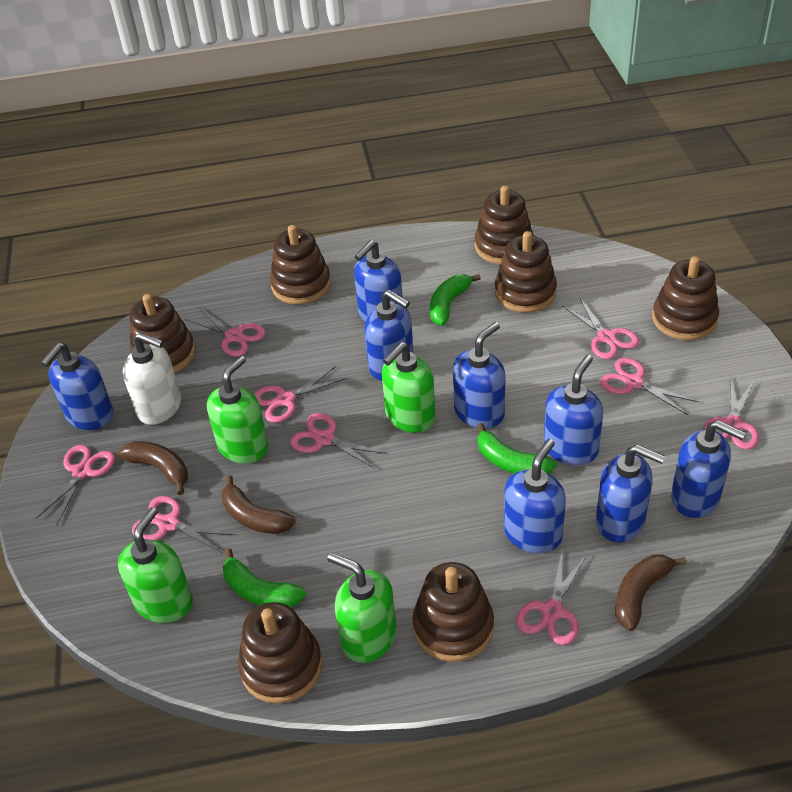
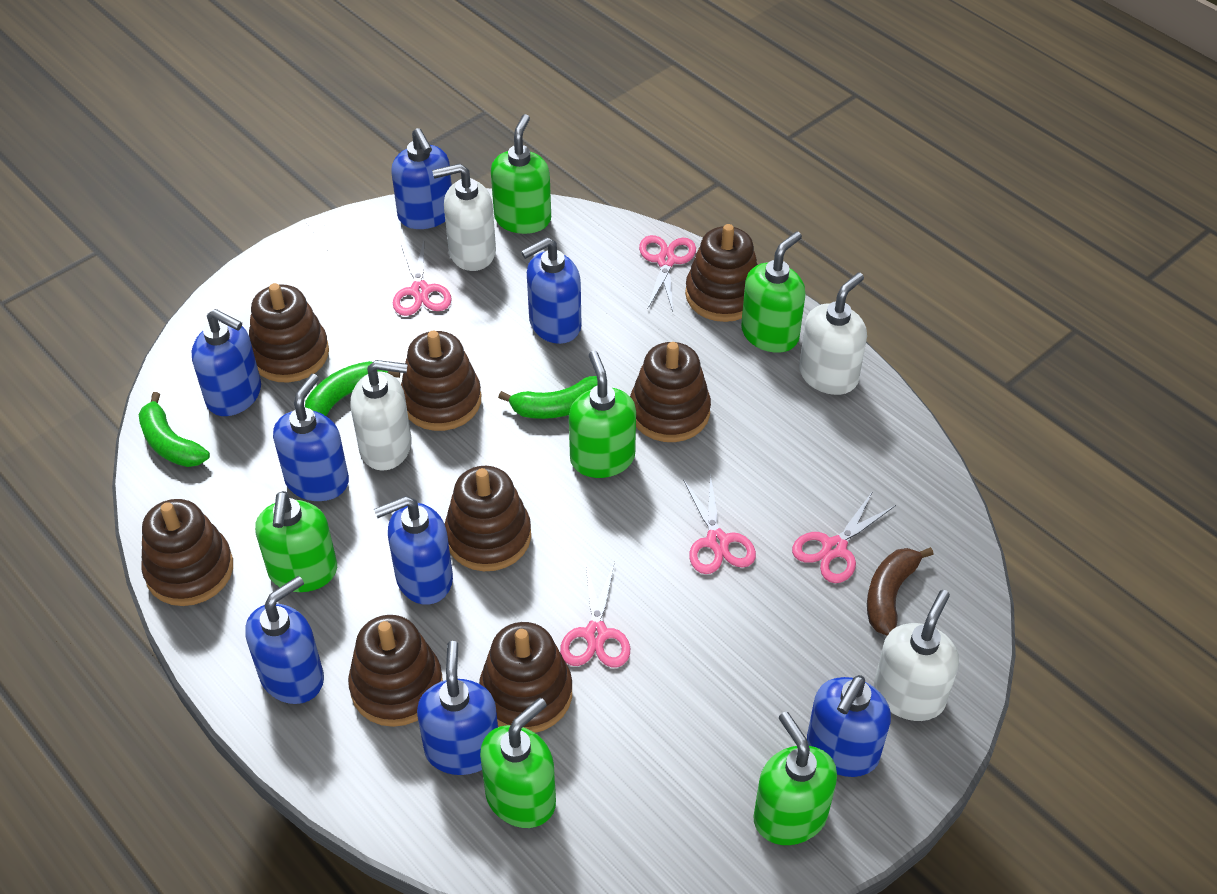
brown banana: 3 -> 1
brown stacking toy: 7 -> 8
green soap dispenser: 4 -> 6
pink scissors: 9 -> 5
white soap dispenser: 1 -> 4

